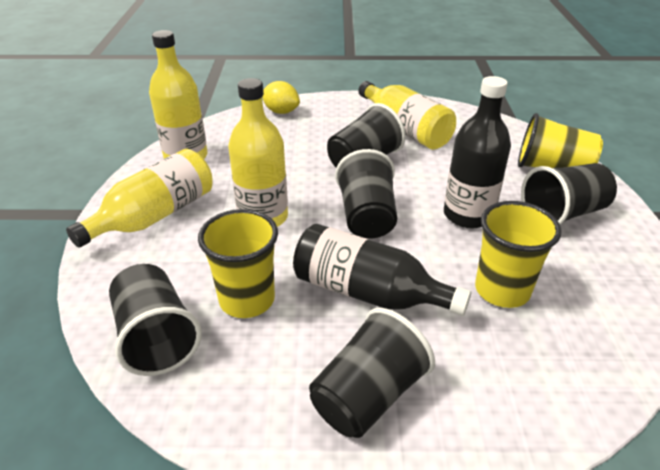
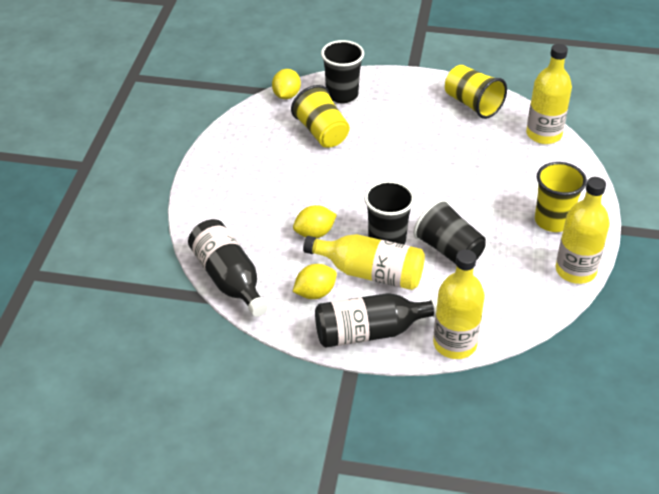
black cup: 5 -> 3
yellow lemon: 1 -> 3

